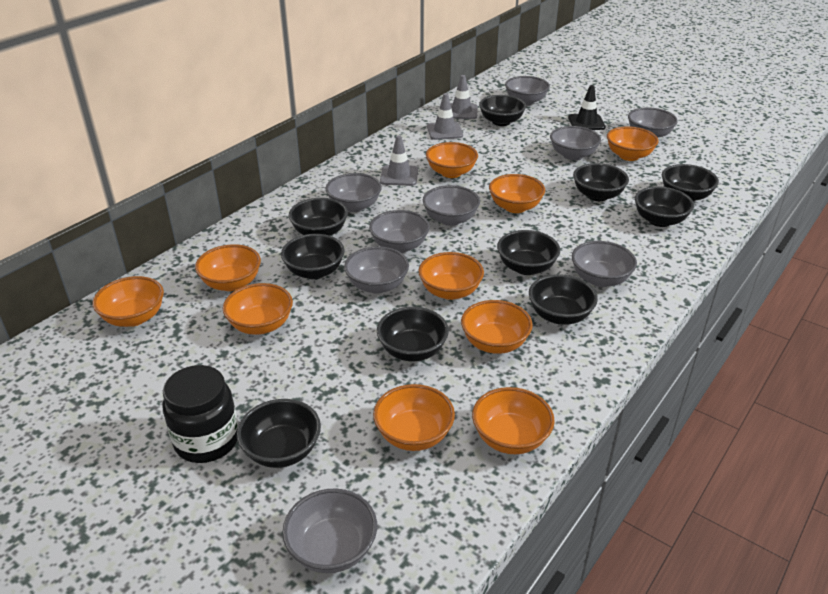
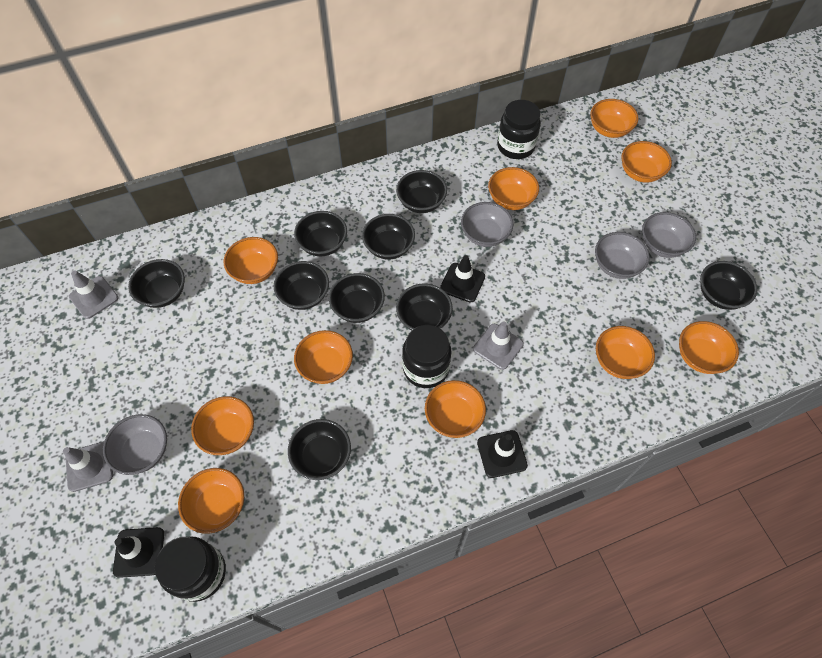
black bowl: 10 -> 9
black jar: 1 -> 3
black traffic cone: 1 -> 3
grey bowl: 9 -> 4

